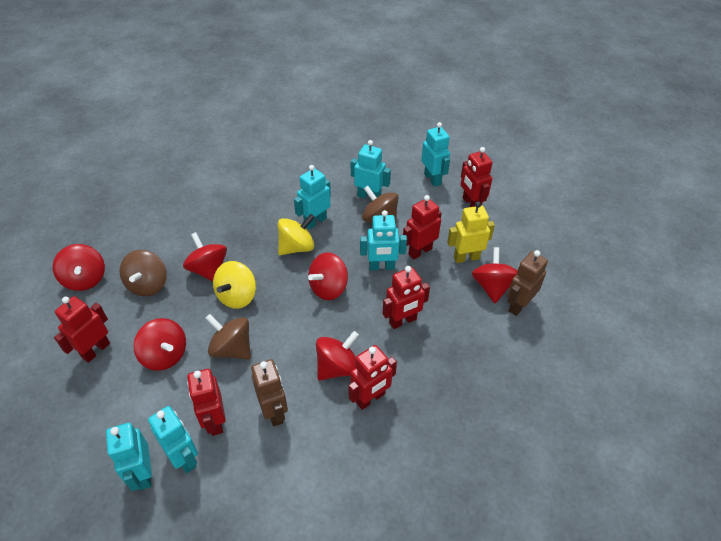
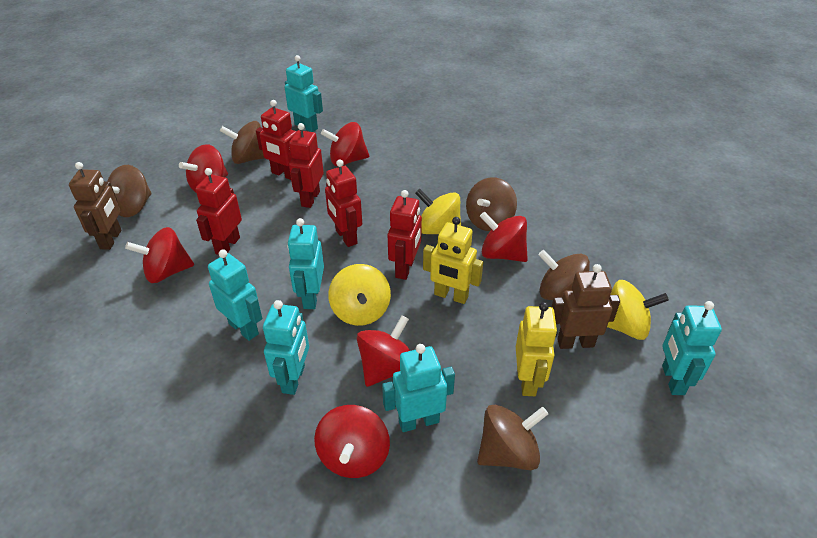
brown spinning top: 3 -> 5
red robot: 6 -> 5
yellow robot: 1 -> 2
yellow spinning top: 2 -> 3

